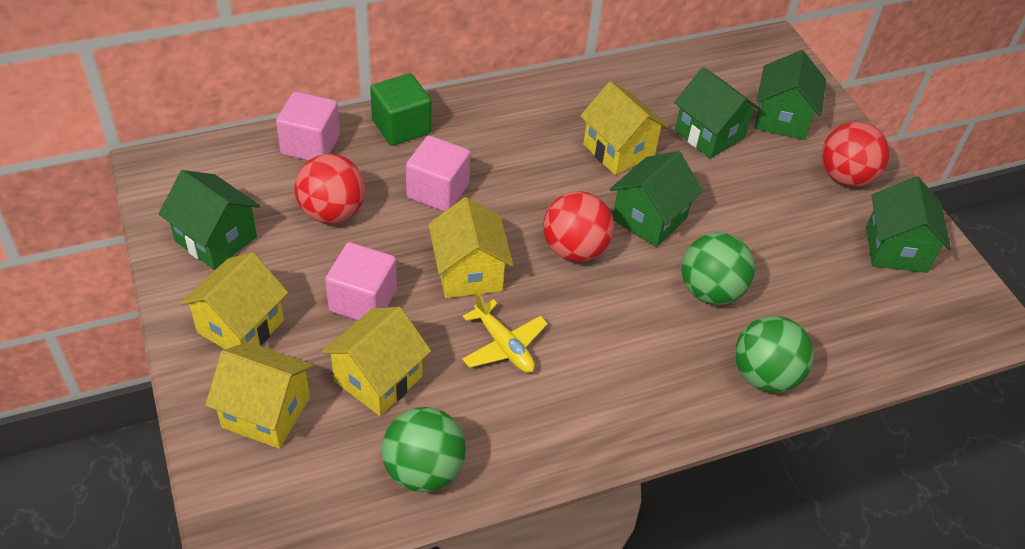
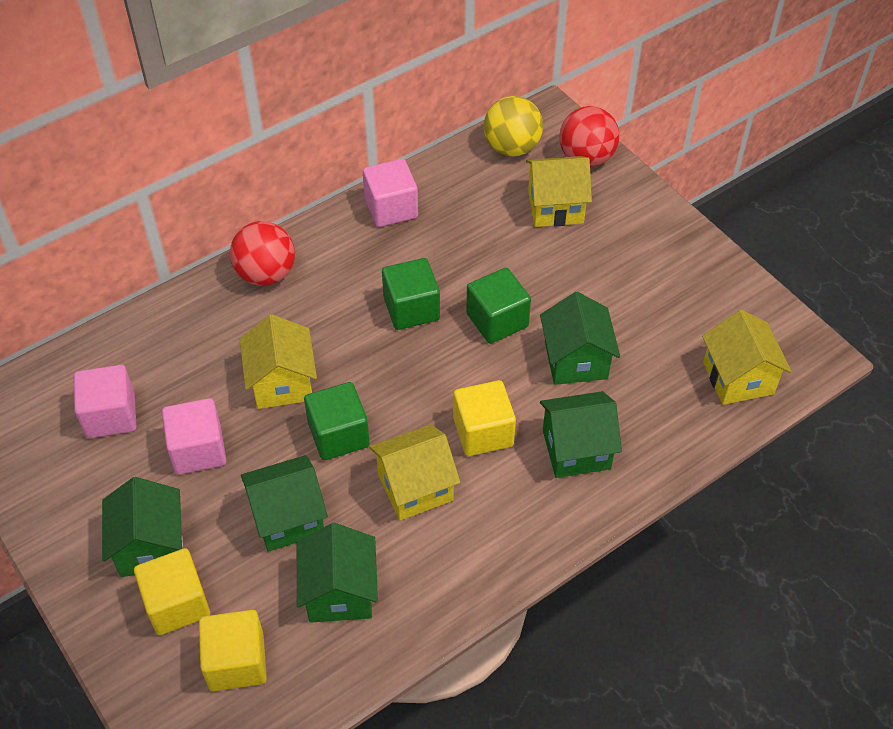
green ball: 3 -> 0
green cube: 1 -> 3
red ball: 3 -> 2
yellow ball: 0 -> 1
yellow cube: 0 -> 3
yellow house: 5 -> 4
yellow plane: 1 -> 0

